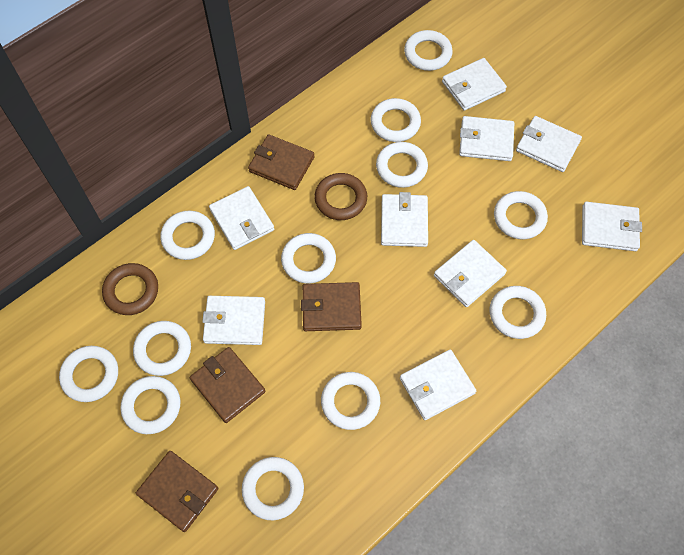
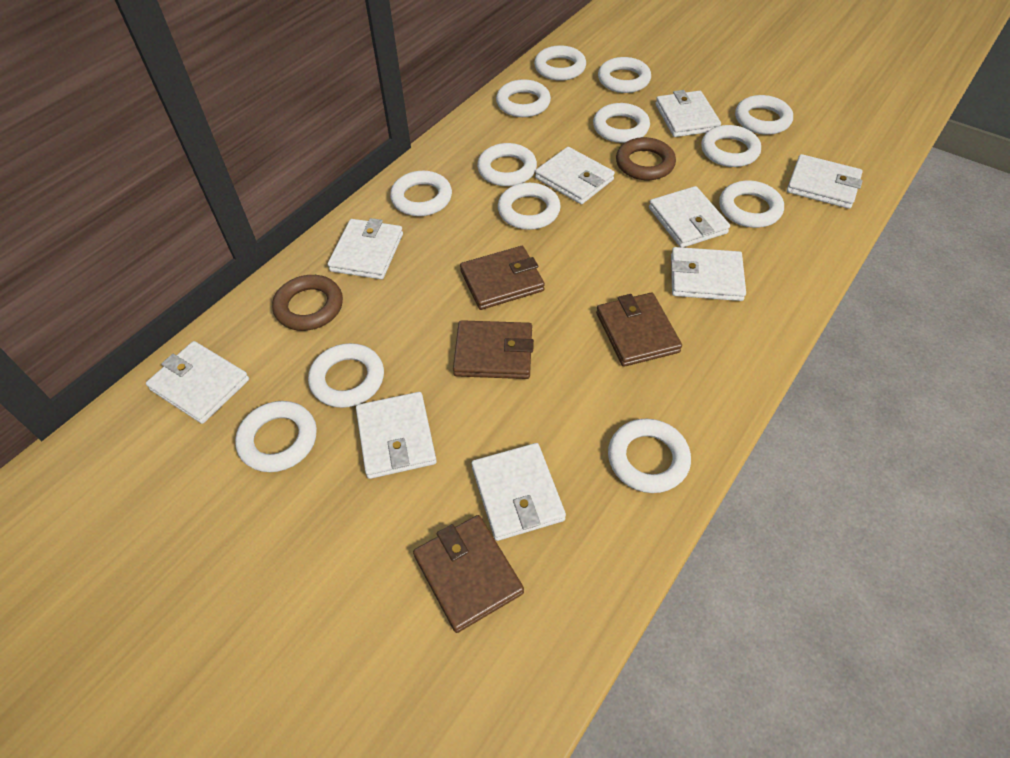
white ring: 12 -> 13

